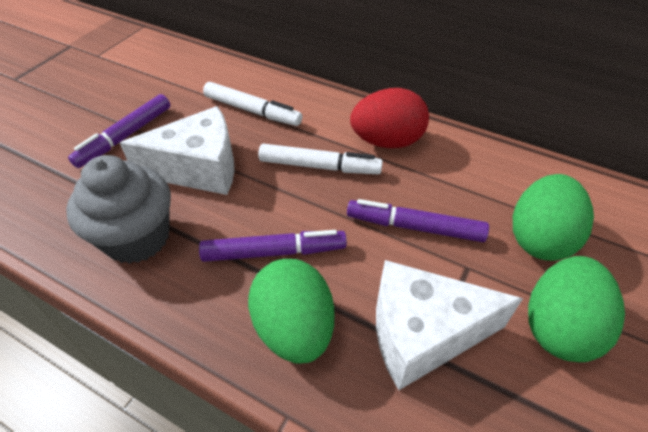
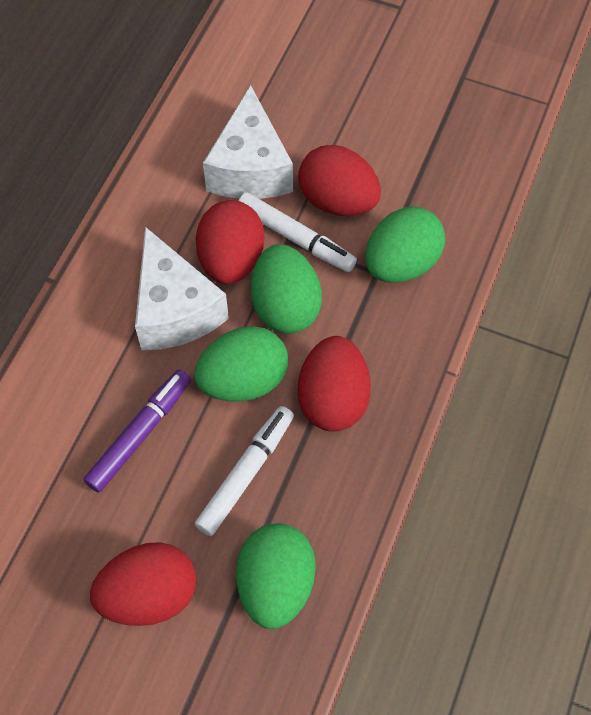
green egg: 3 -> 4
grey cupcake: 1 -> 0
purple marker: 3 -> 1
red egg: 1 -> 4

